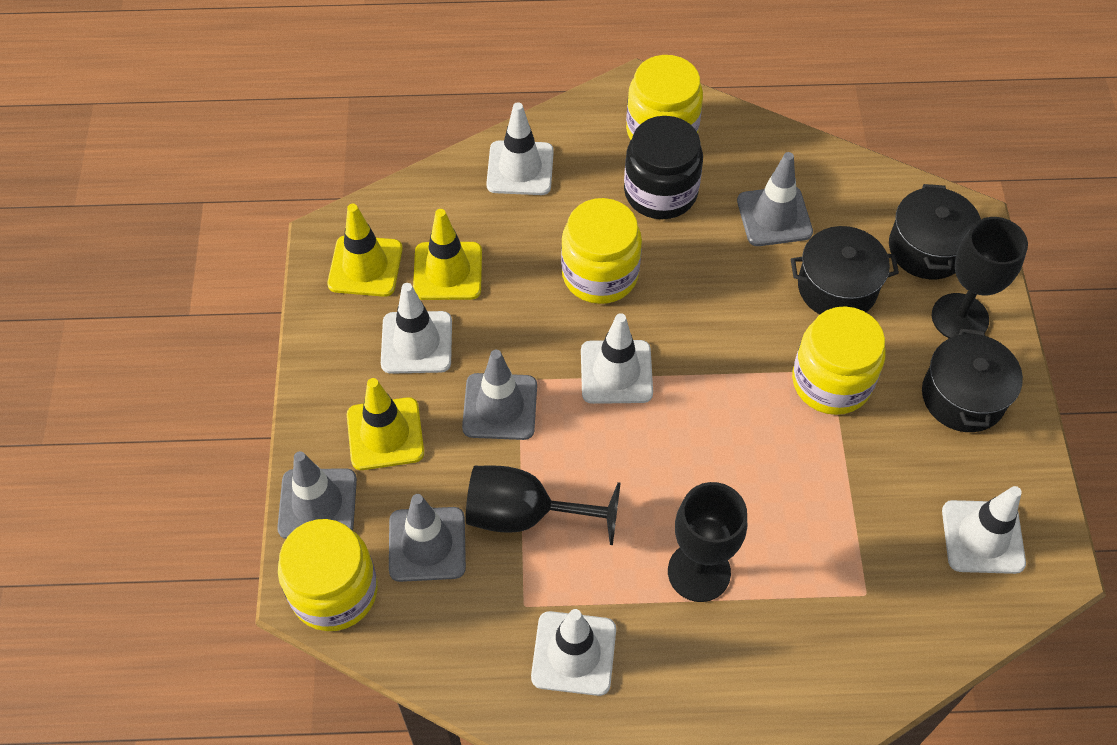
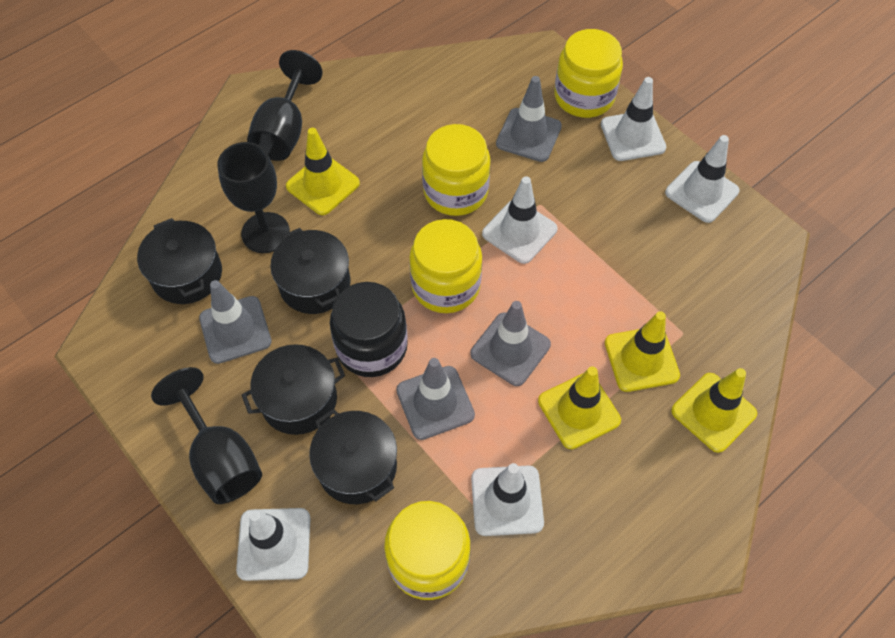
black pot: 3 -> 4
yellow traffic cone: 3 -> 4

